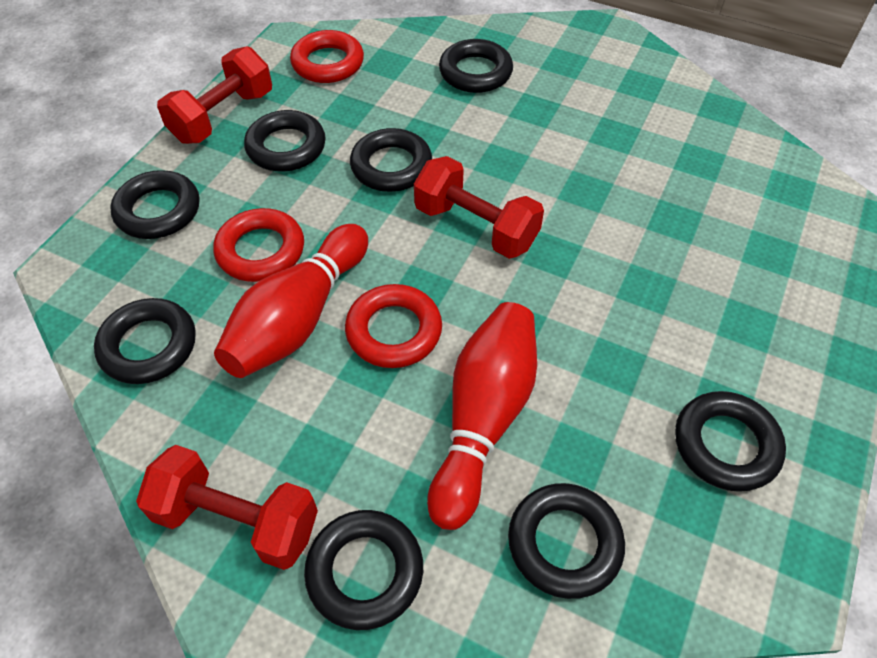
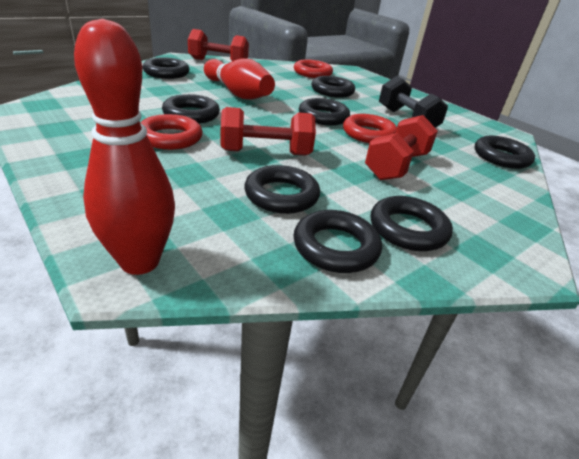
black dumbbell: 0 -> 1

